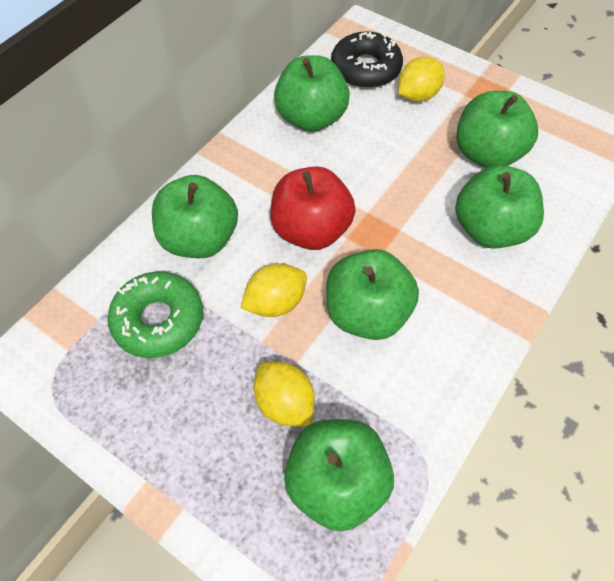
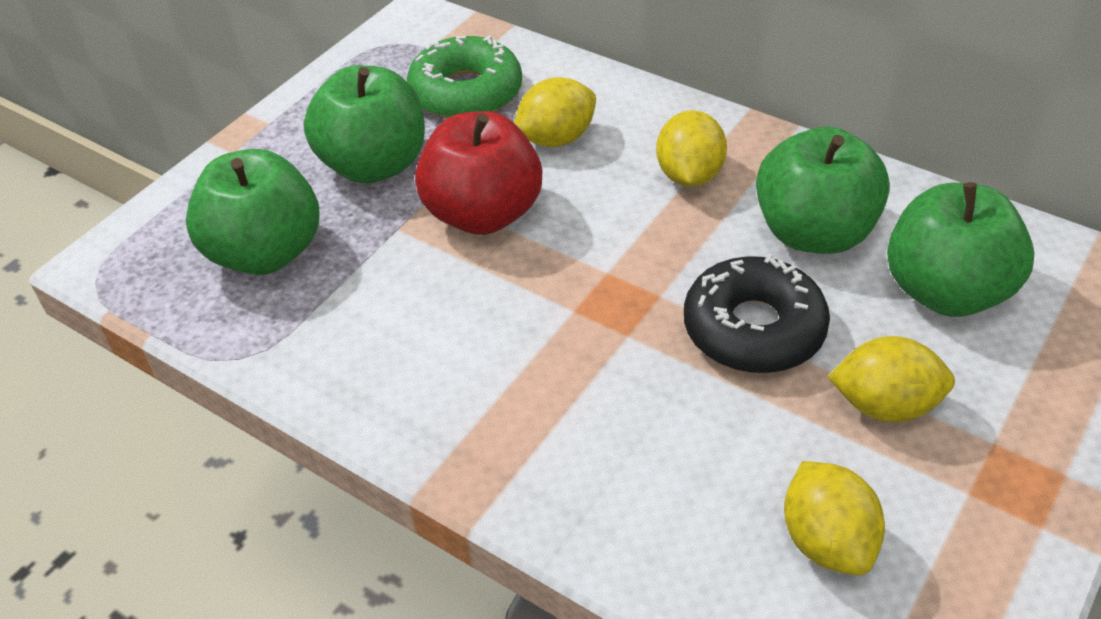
green apple: 6 -> 4
yellow lemon: 3 -> 4

